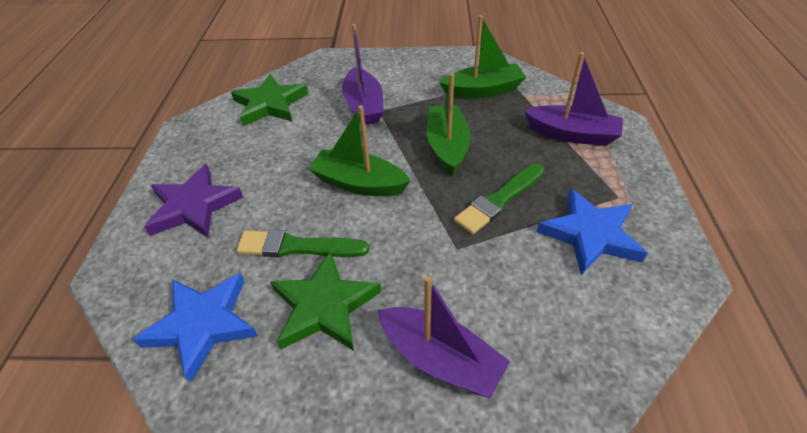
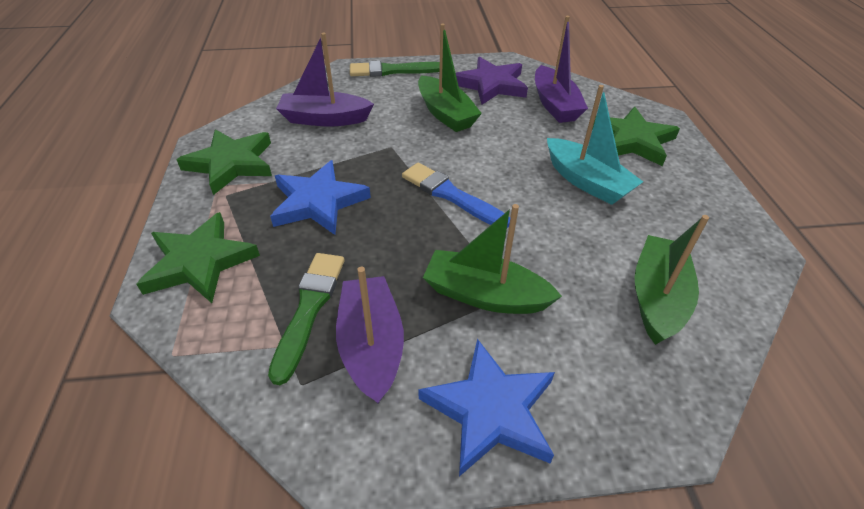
blue brush: 0 -> 1
green star: 2 -> 3
turquoise boat: 0 -> 1

